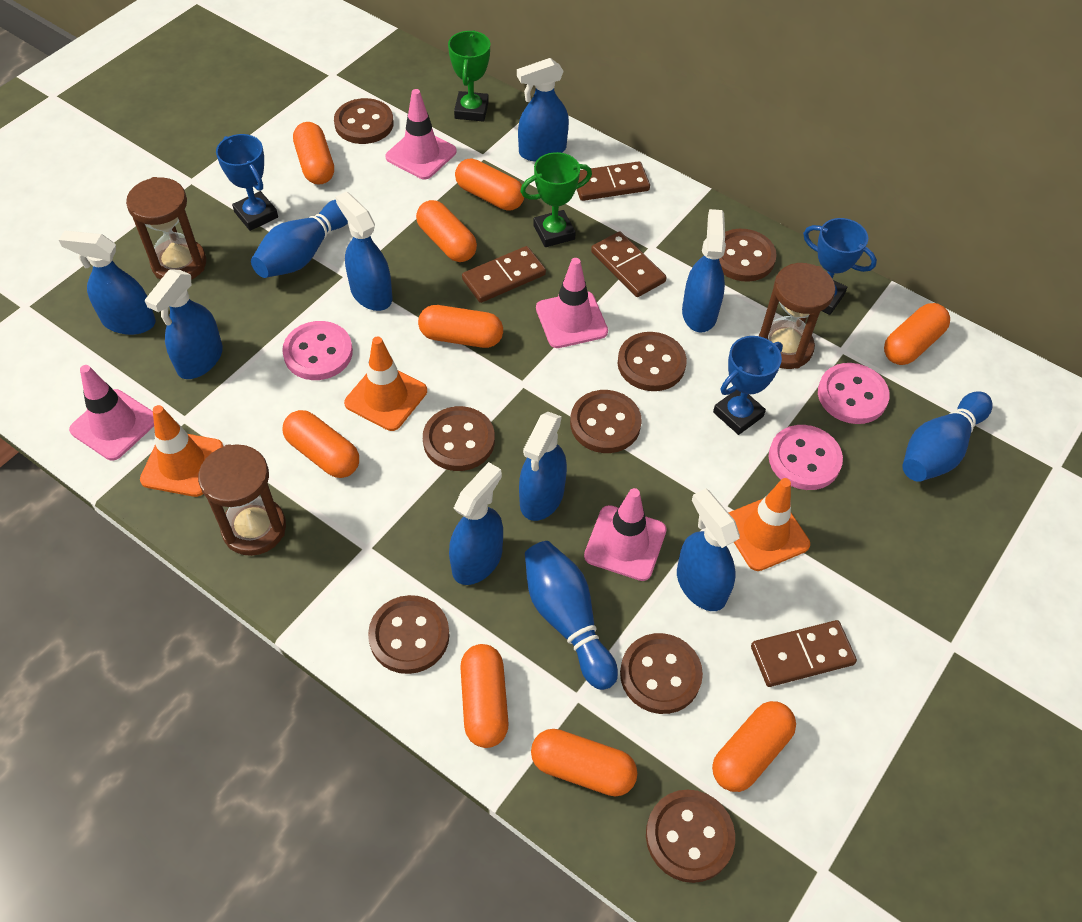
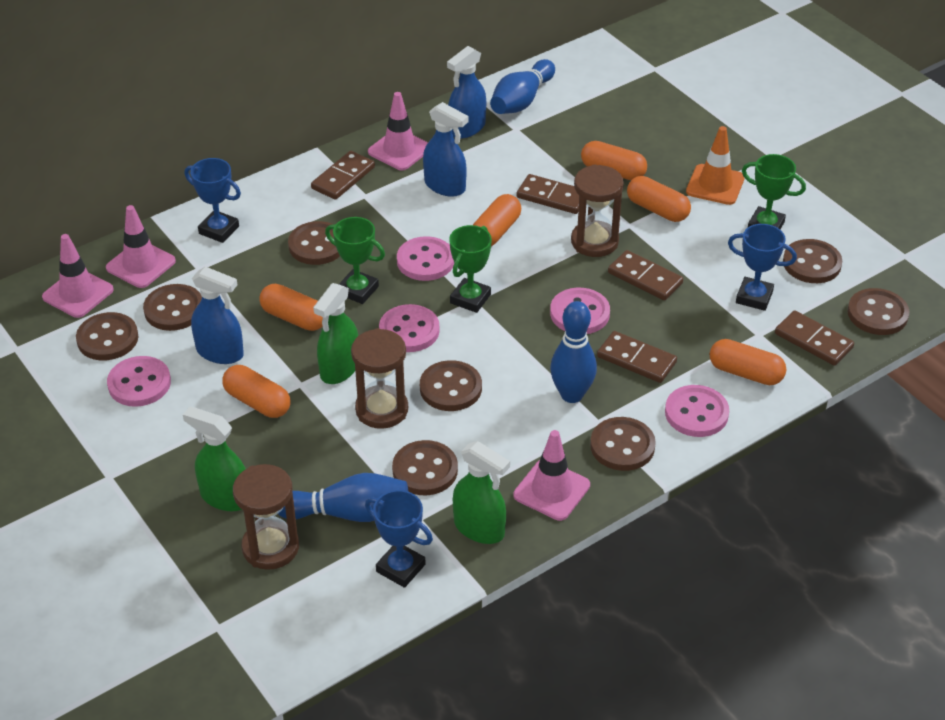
blue spray bottle: 8 -> 3
brown domino: 4 -> 5
green spray bottle: 0 -> 3
green trophy: 2 -> 3
orange capsule: 9 -> 6
orange traffic cone: 3 -> 1
pink button: 3 -> 5

